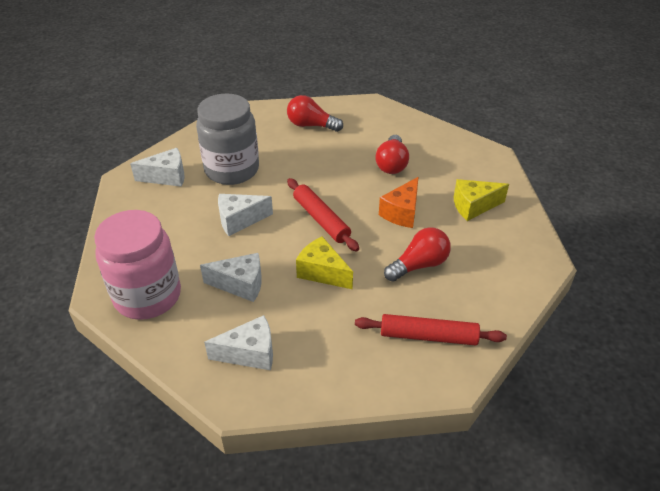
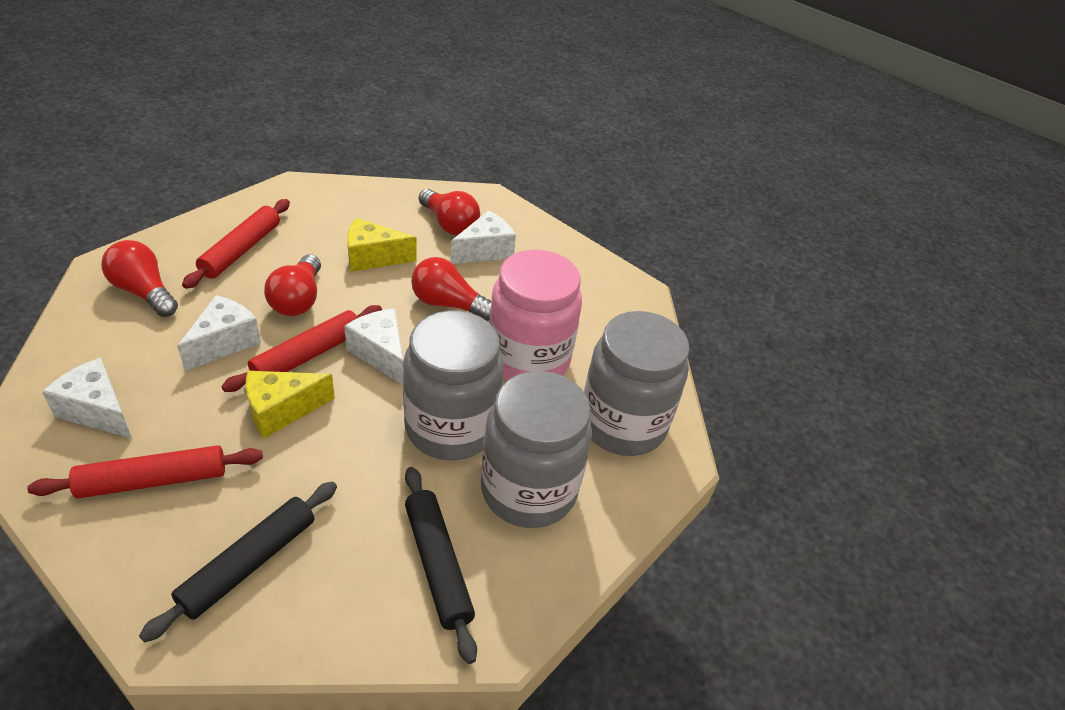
black rolling pin: 0 -> 2
grey jar: 1 -> 3
orange cheese: 1 -> 0
red light bulb: 3 -> 4
red rolling pin: 2 -> 3

